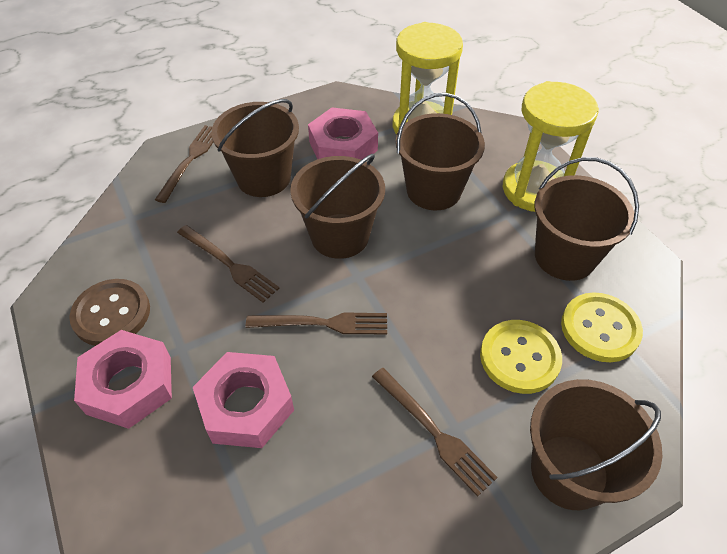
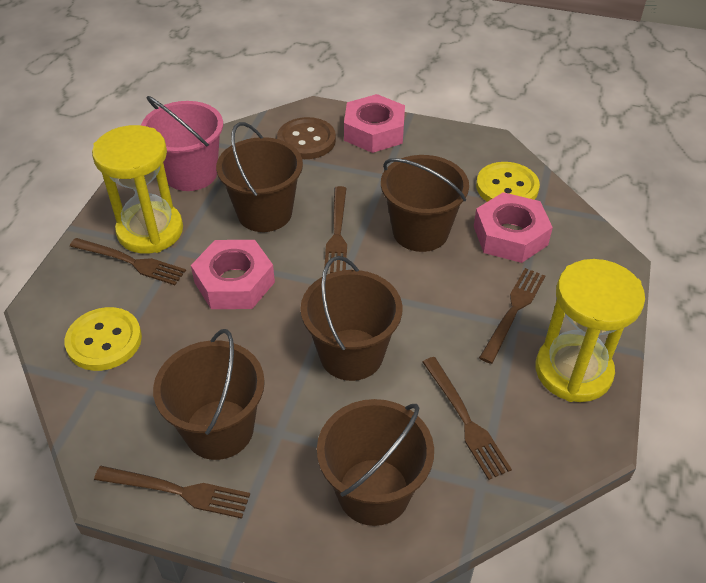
brown fork: 4 -> 5
pink bucket: 0 -> 1

